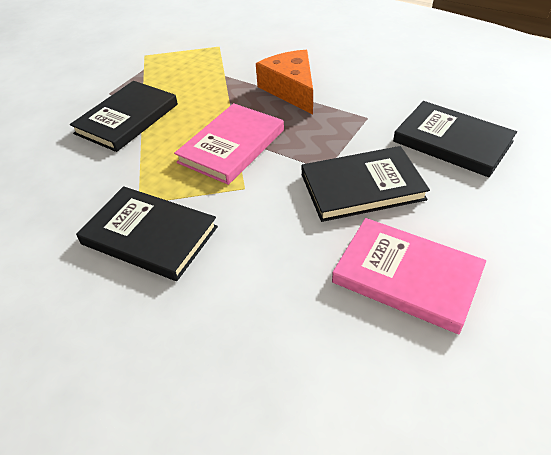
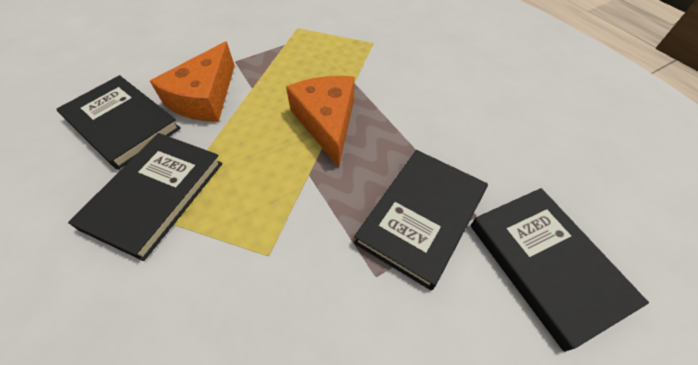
orange cheese: 1 -> 2
pink book: 2 -> 0

